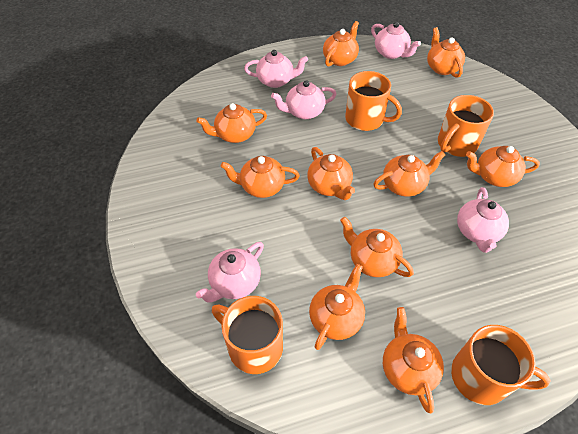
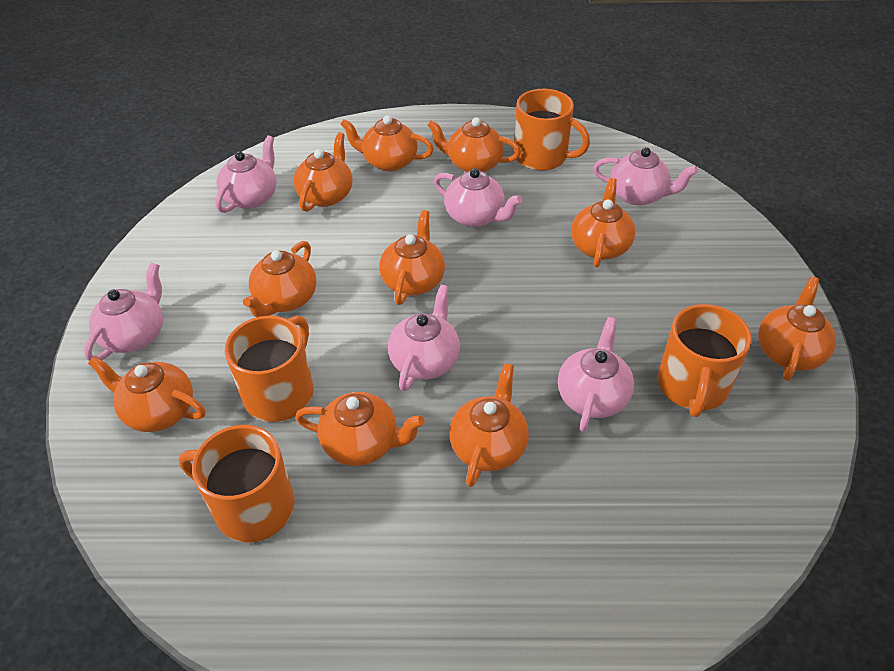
pink teapot: 5 -> 6

